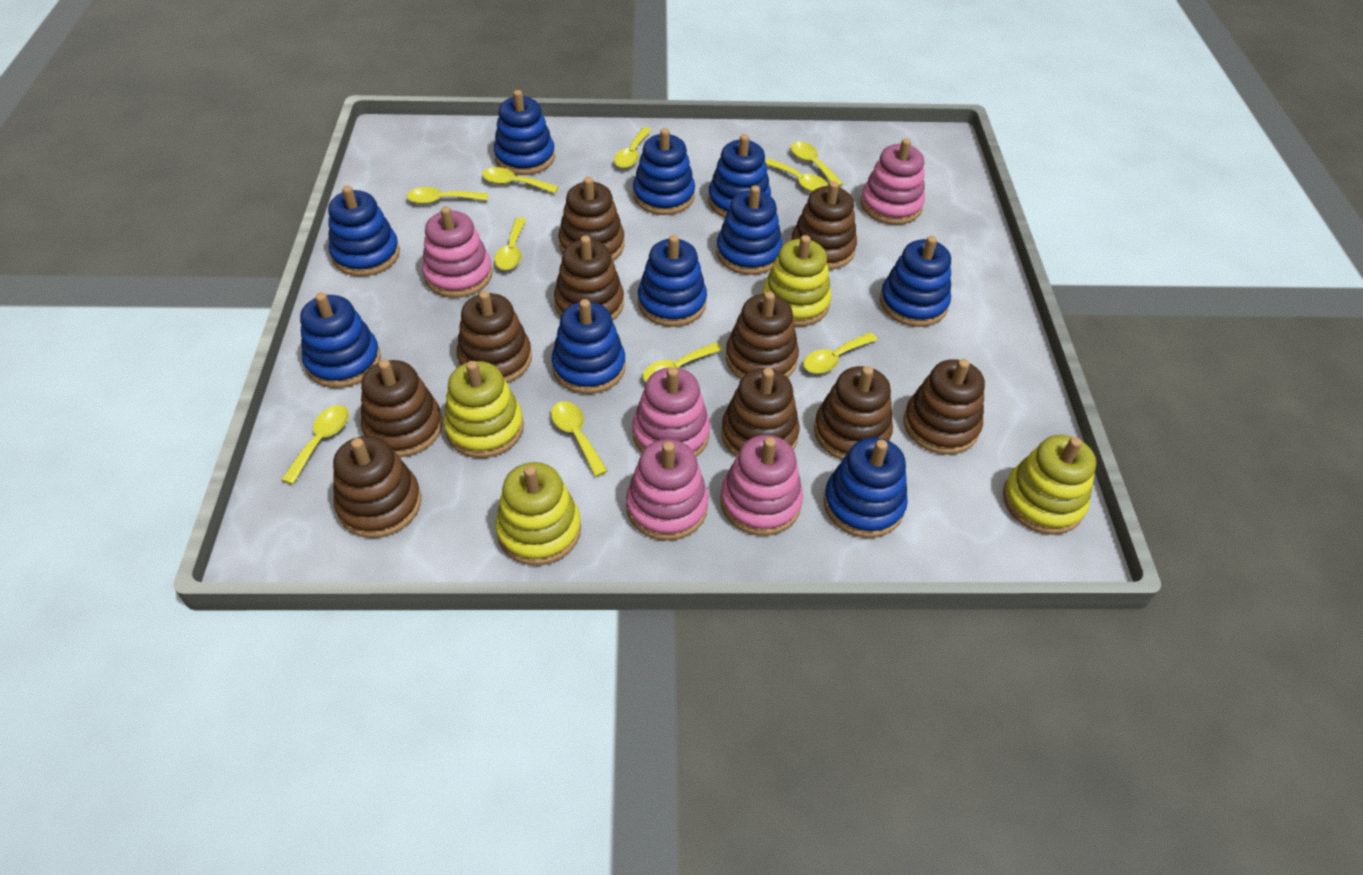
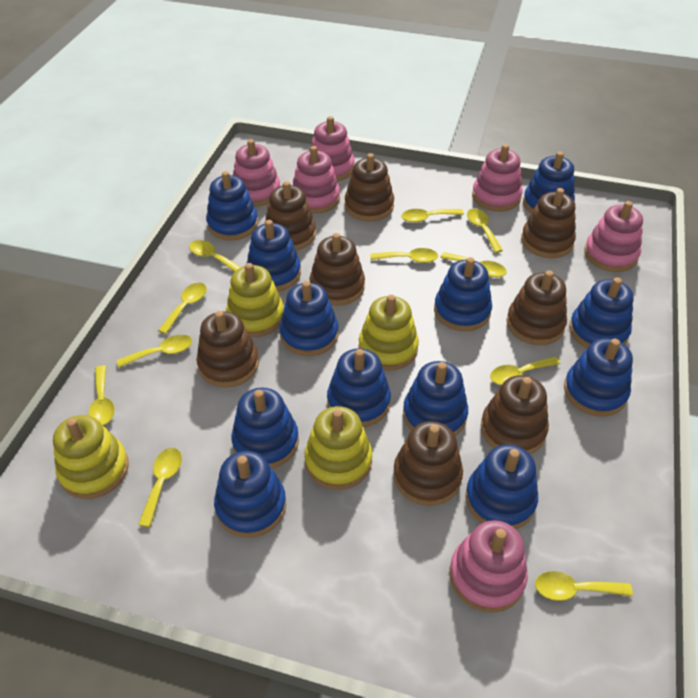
blue stacking toy: 10 -> 12
brown stacking toy: 10 -> 8
pink stacking toy: 5 -> 6
yellow spoon: 10 -> 11

